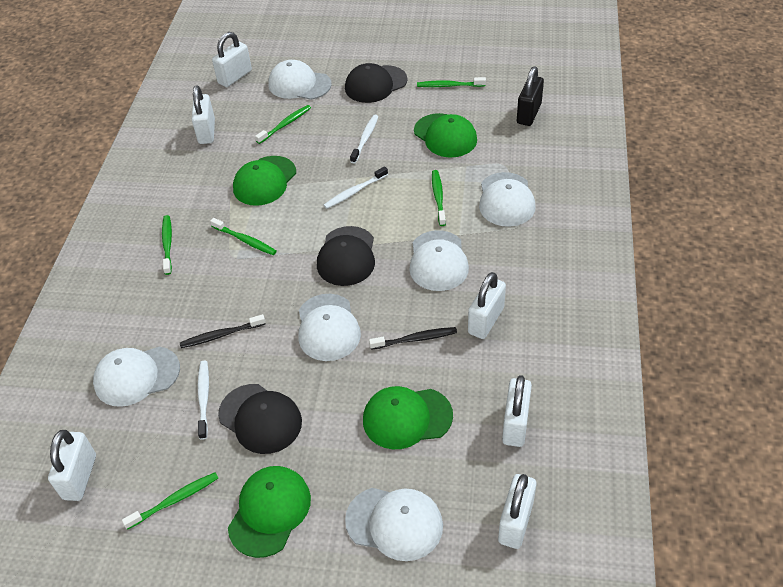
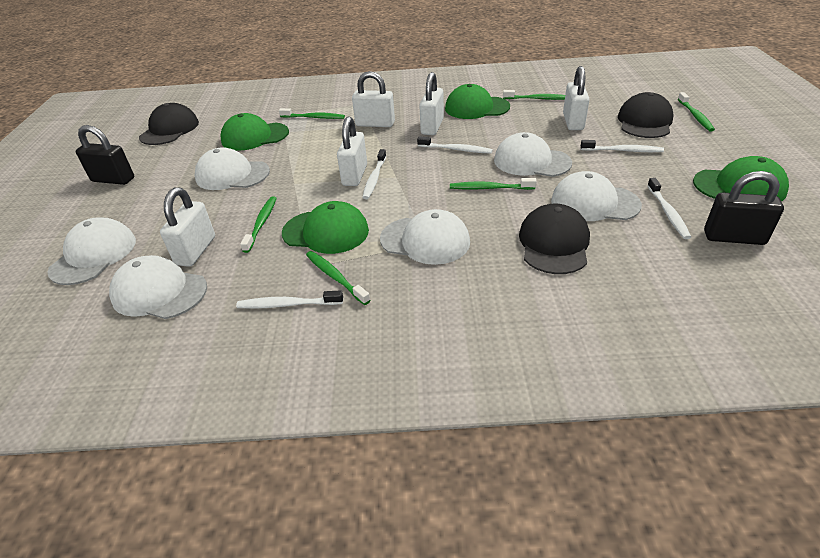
black padlock: 1 -> 2
black toothbrush: 2 -> 0
white padlock: 6 -> 5
white toothbrush: 3 -> 5

